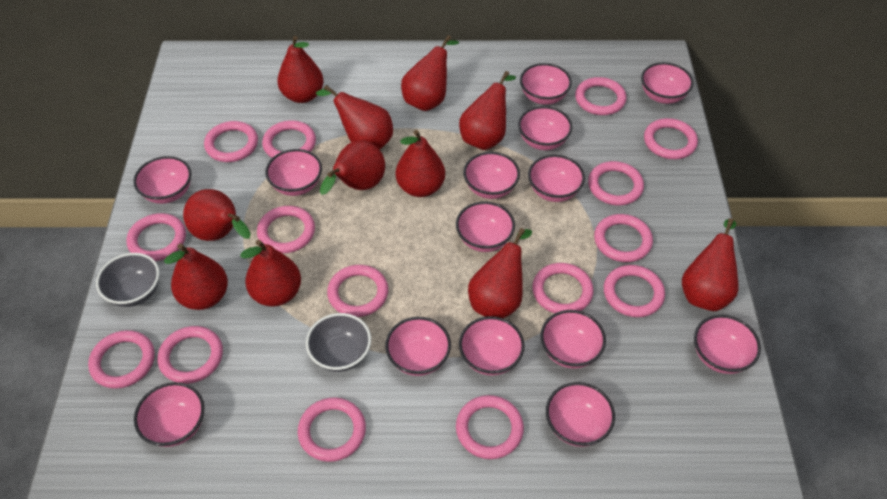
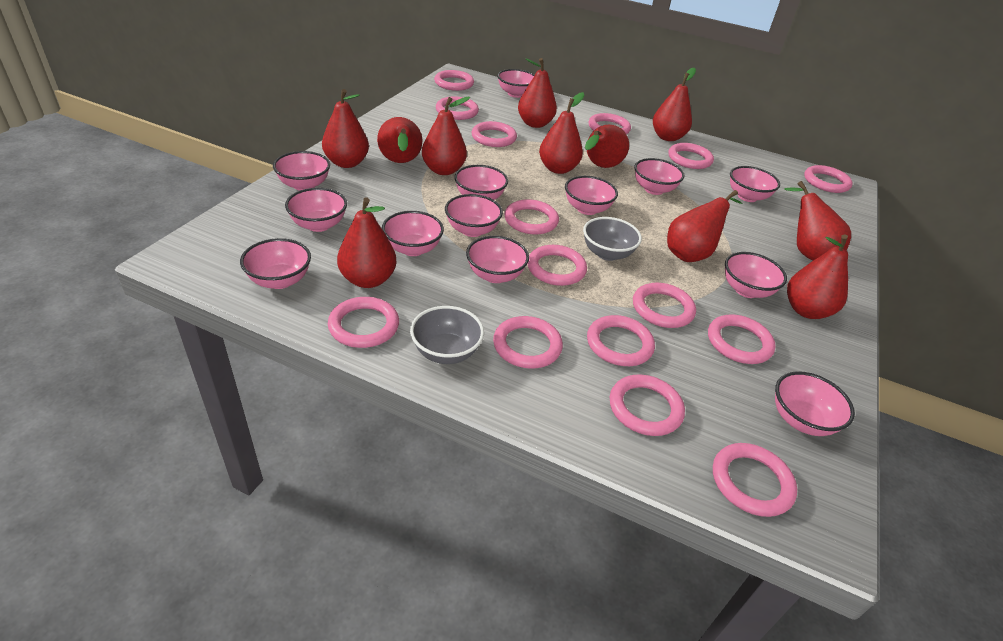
pink bowl: 14 -> 13

